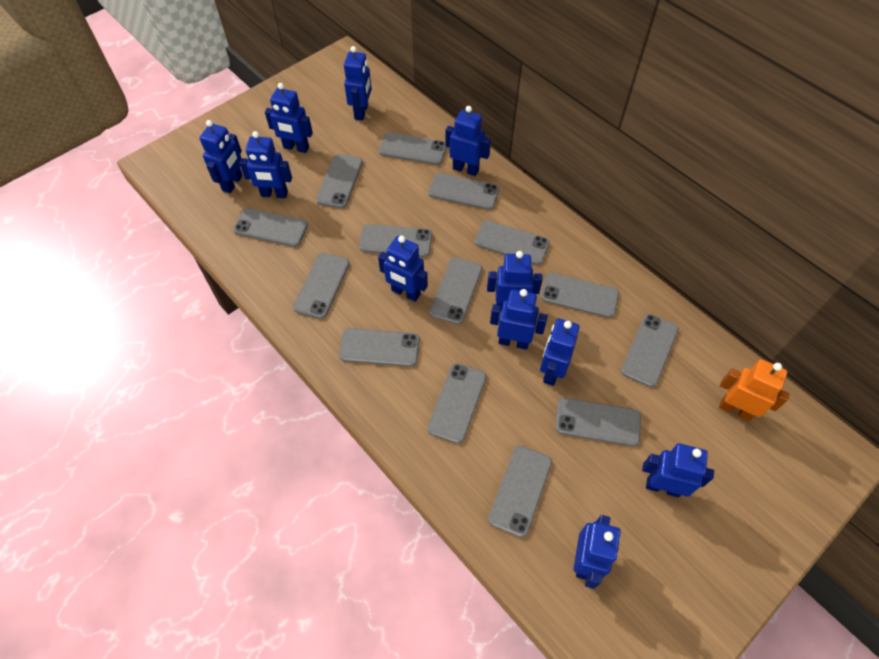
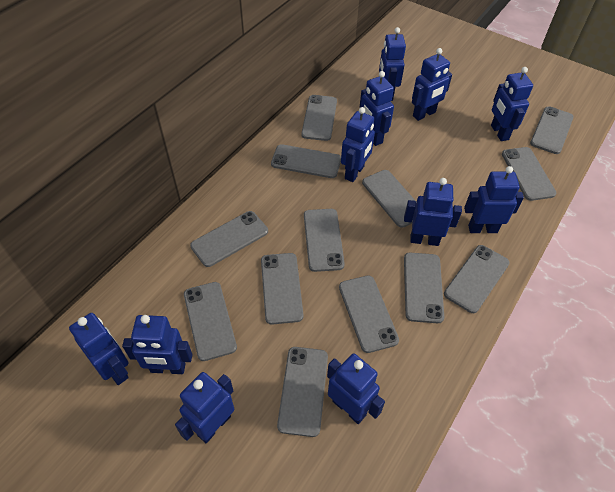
grey phone: 14 -> 13
orange robot: 1 -> 0

